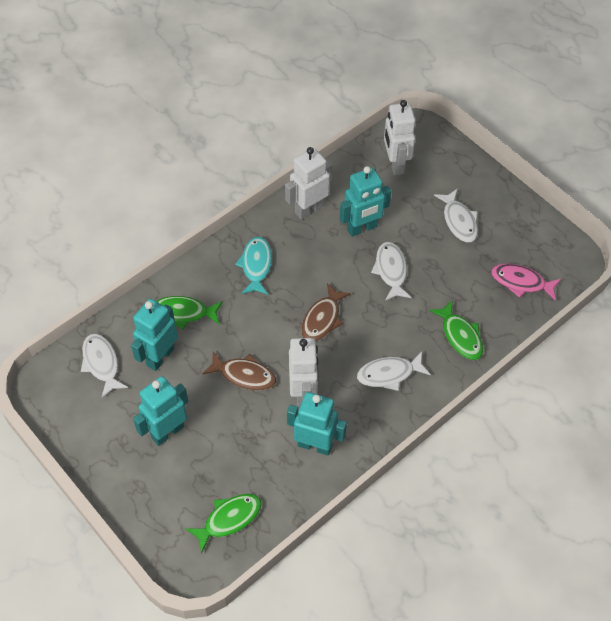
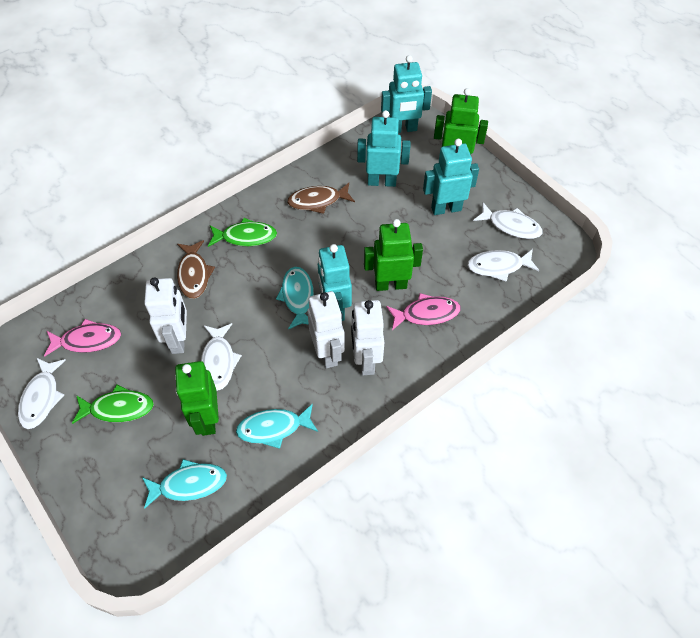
green fish: 3 -> 2
green robot: 0 -> 3
pink fish: 1 -> 2
turquoise fish: 1 -> 3

